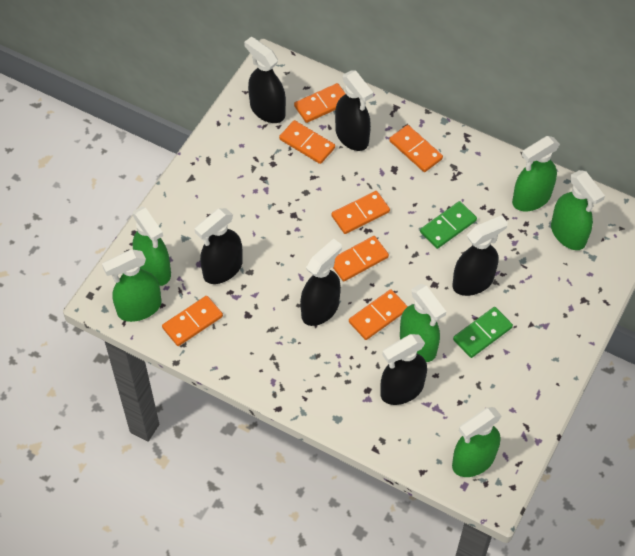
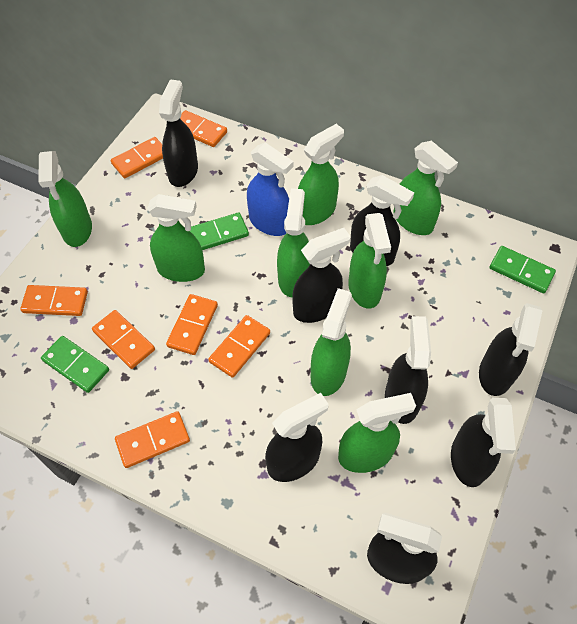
black spray bottle: 6 -> 8
blue spray bottle: 0 -> 1
green domino: 2 -> 3
green spray bottle: 6 -> 8

